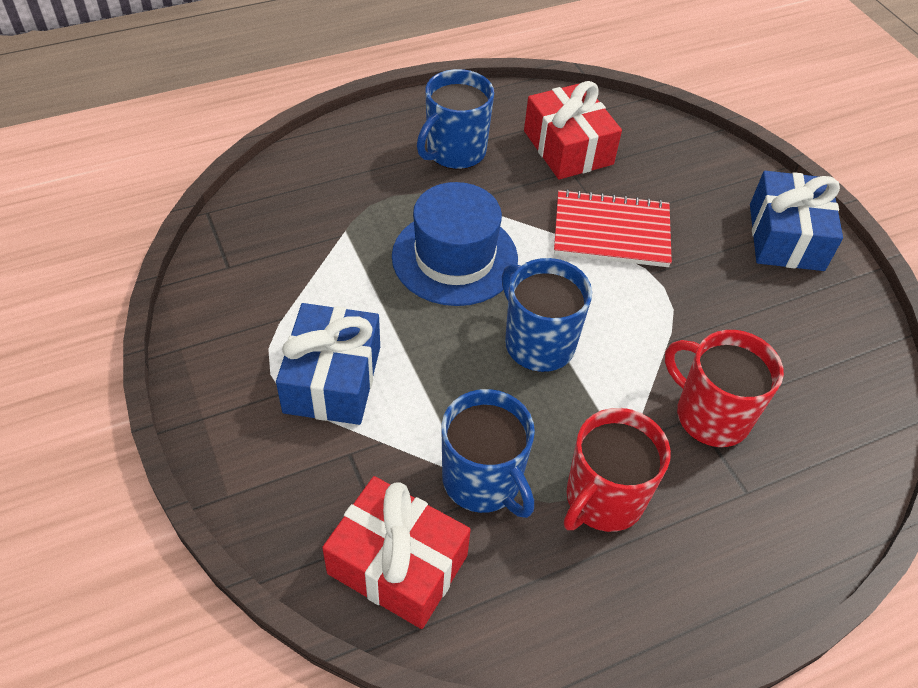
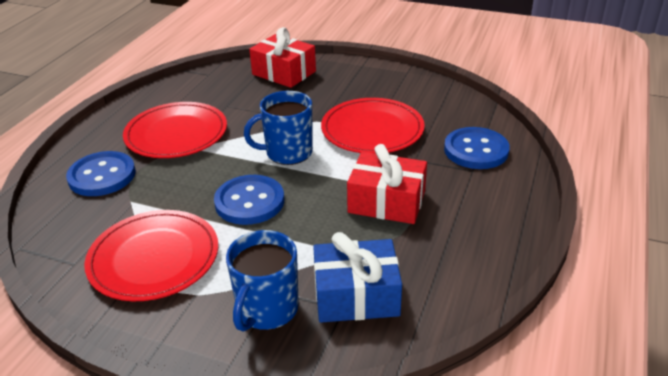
blue button: 0 -> 3
blue gift: 2 -> 1
blue hat: 1 -> 0
blue mug: 3 -> 2
red mug: 2 -> 0
red notebook: 1 -> 0
red plate: 0 -> 3

